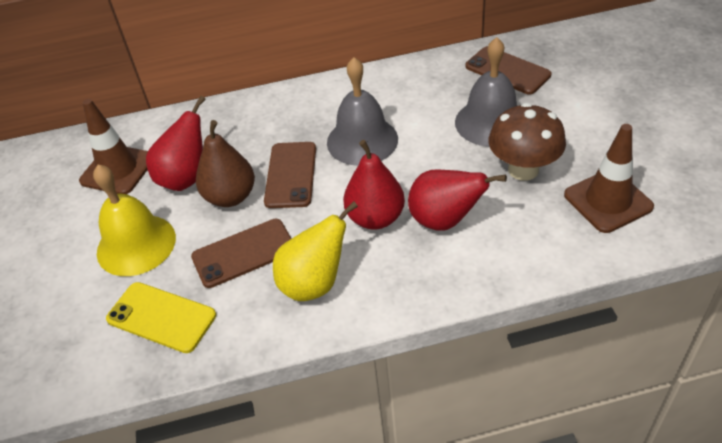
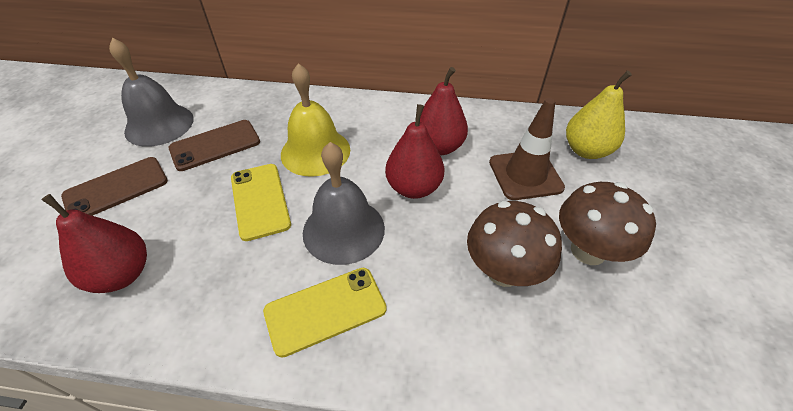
brown mushroom: 1 -> 2
brown pear: 1 -> 0
brown phone: 3 -> 2
brown traffic cone: 2 -> 1
yellow phone: 1 -> 2

